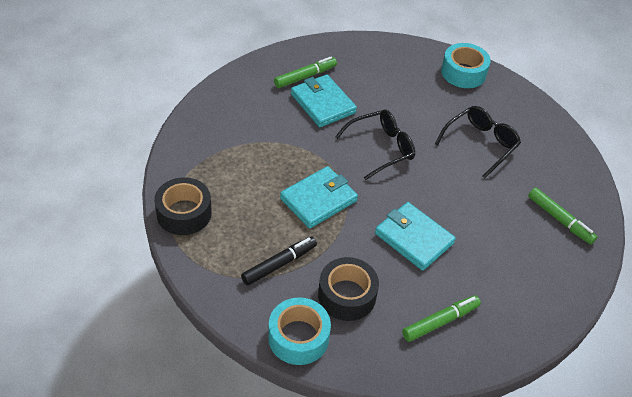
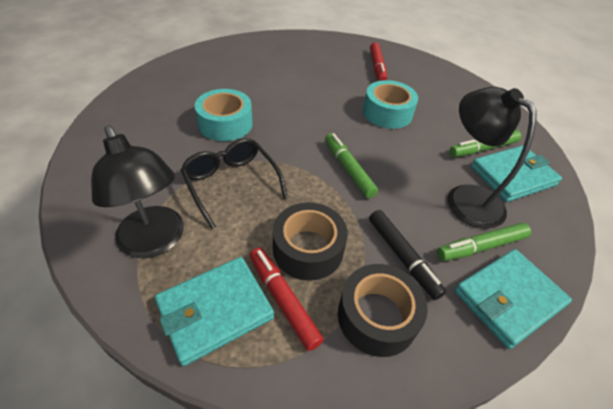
black glasses: 2 -> 1
black lamp: 0 -> 2
red marker: 0 -> 2

